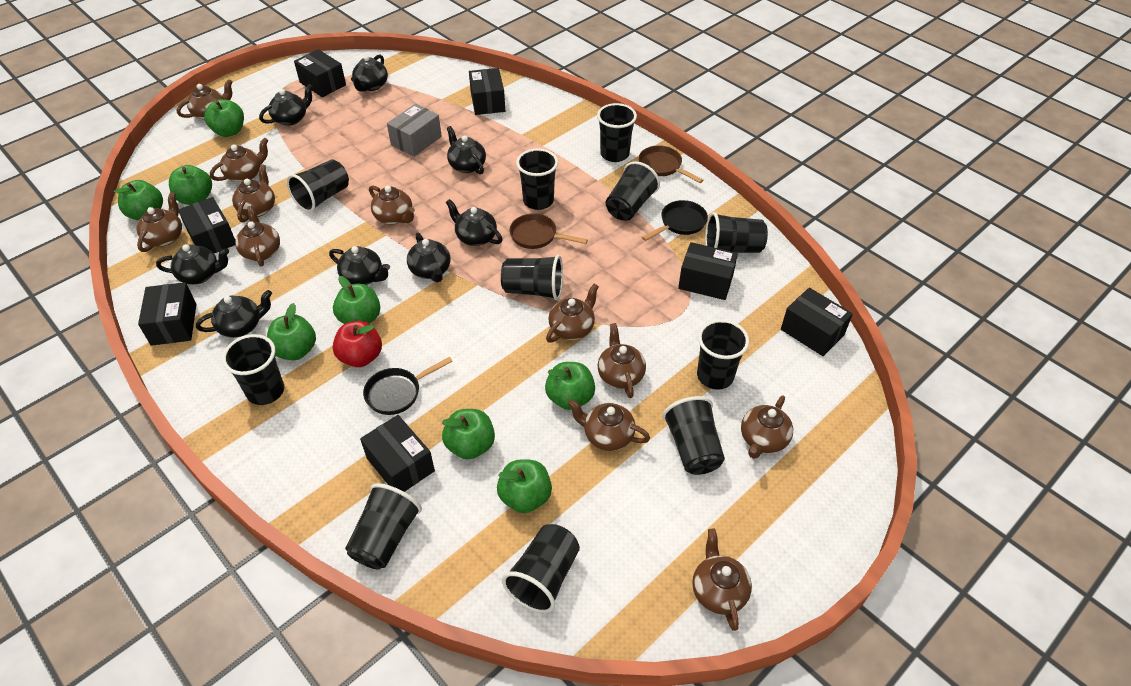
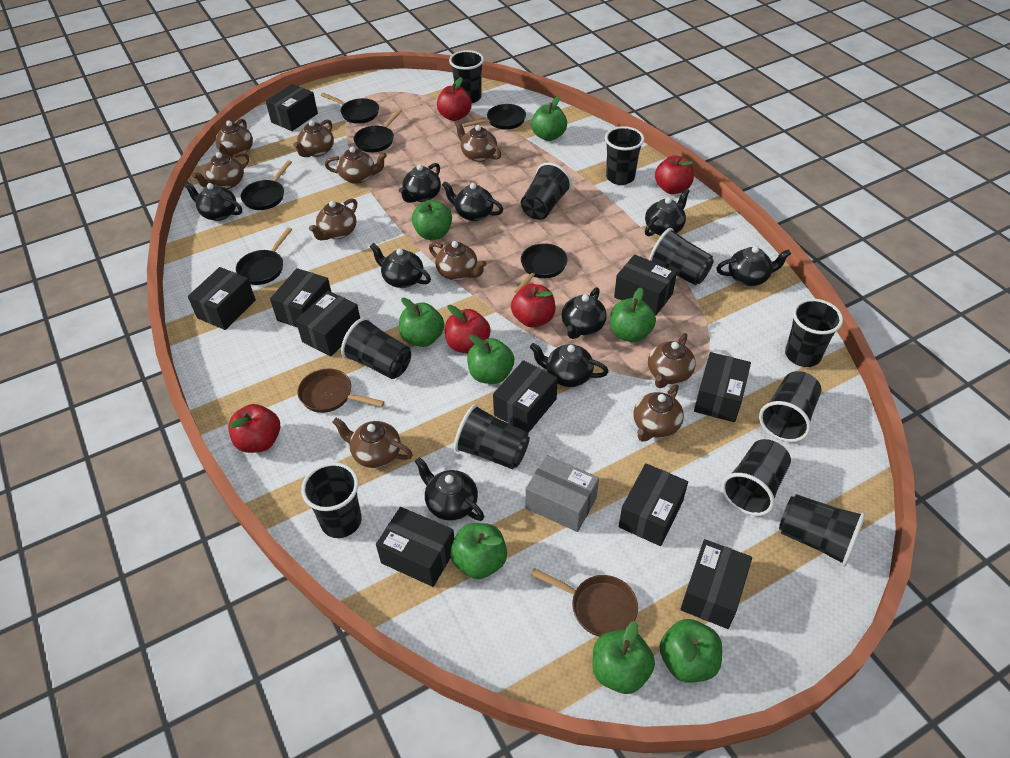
black box: 7 -> 10
black pan: 2 -> 6
black teapot: 8 -> 9
brown teapot: 11 -> 10
red apple: 1 -> 5

